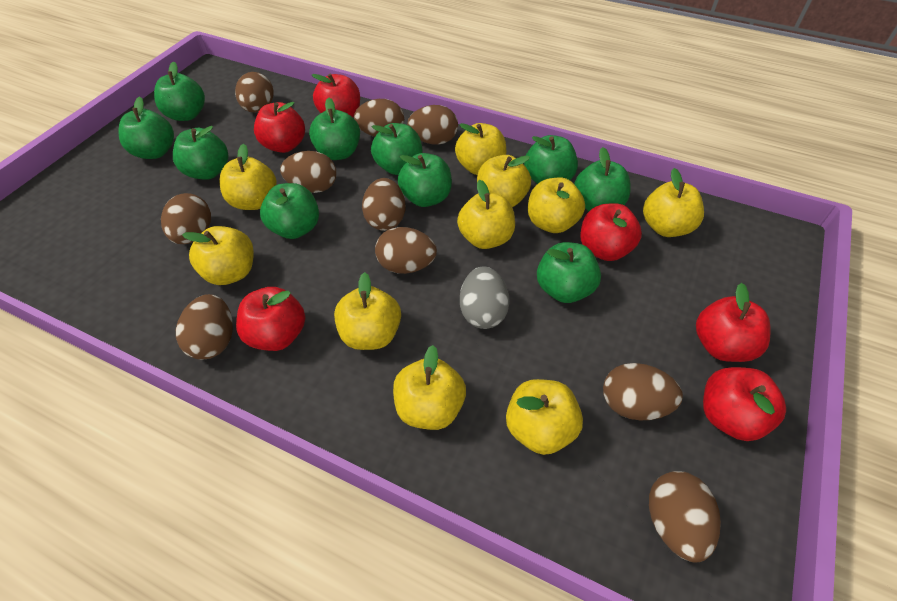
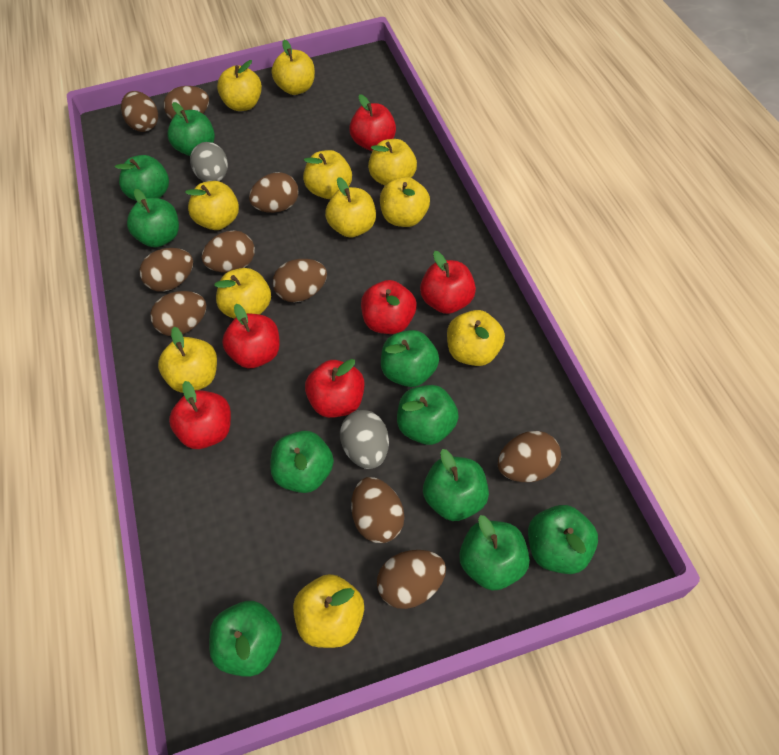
grey egg: 1 -> 2
yellow apple: 10 -> 11

